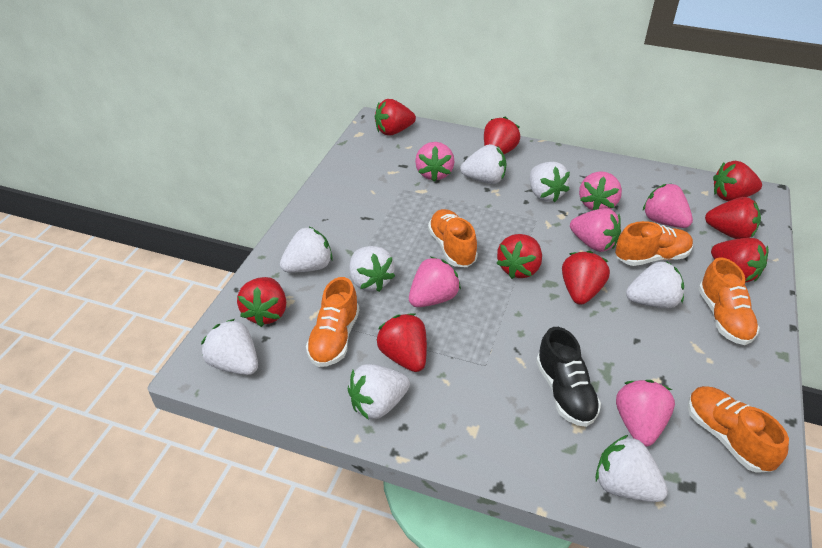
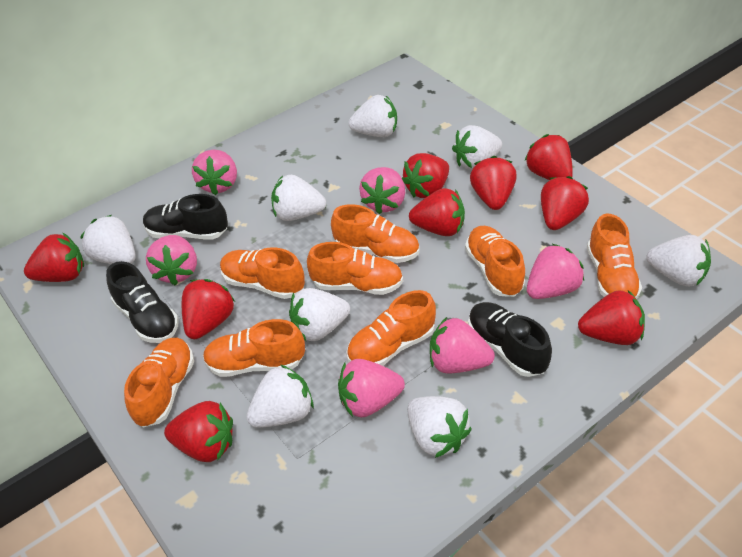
black shoe: 1 -> 3
orange shoe: 5 -> 8

